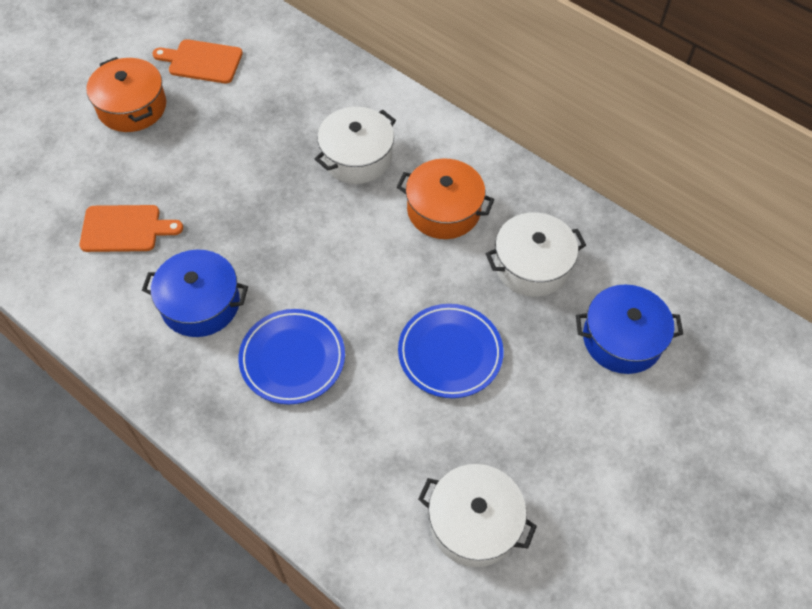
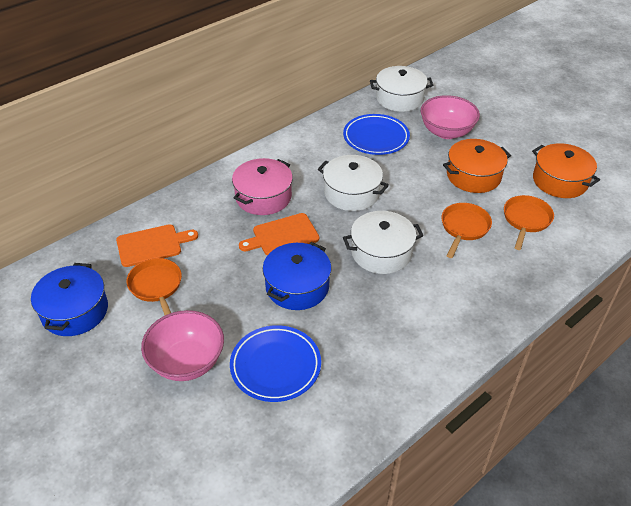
orange pan: 0 -> 3
pink bowl: 0 -> 2
pink pot: 0 -> 1

